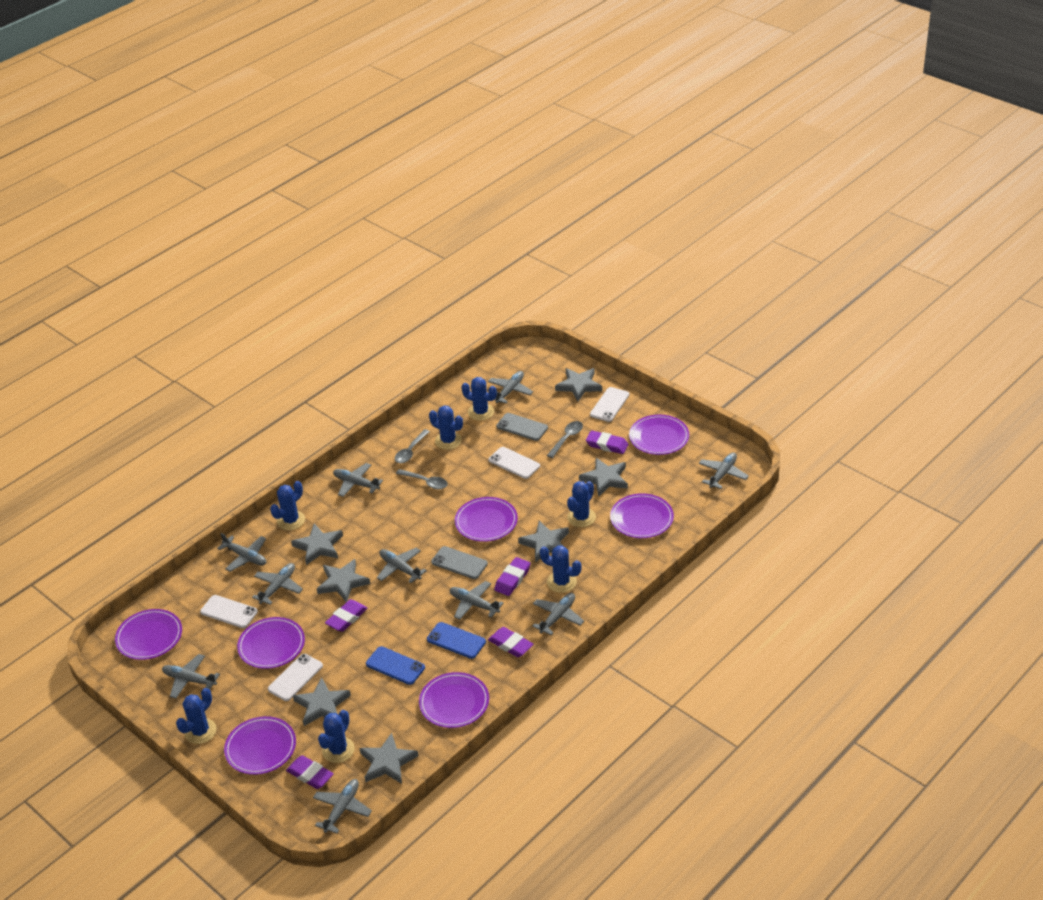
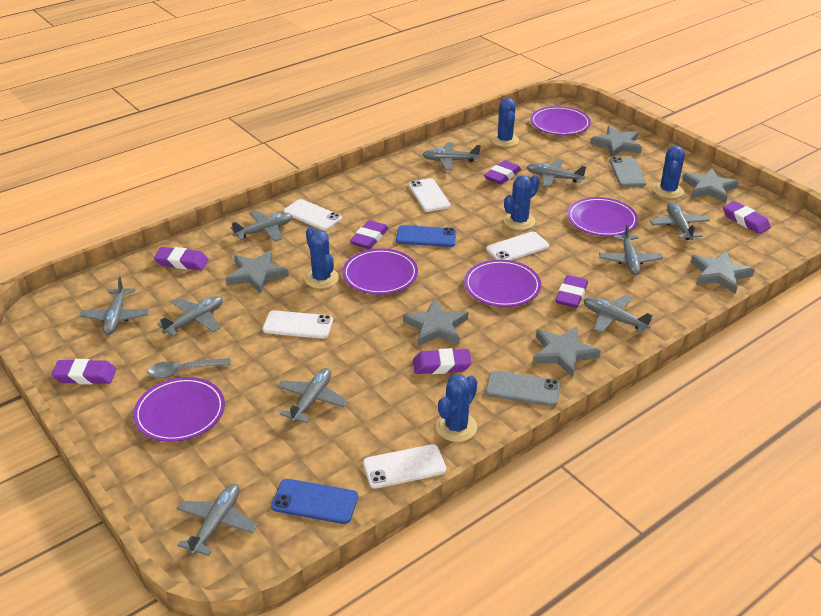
blue cactus: 7 -> 5
grey spoon: 3 -> 1
grey star: 7 -> 6
purple eraser: 5 -> 7
purple plate: 7 -> 5
white phone: 4 -> 5

